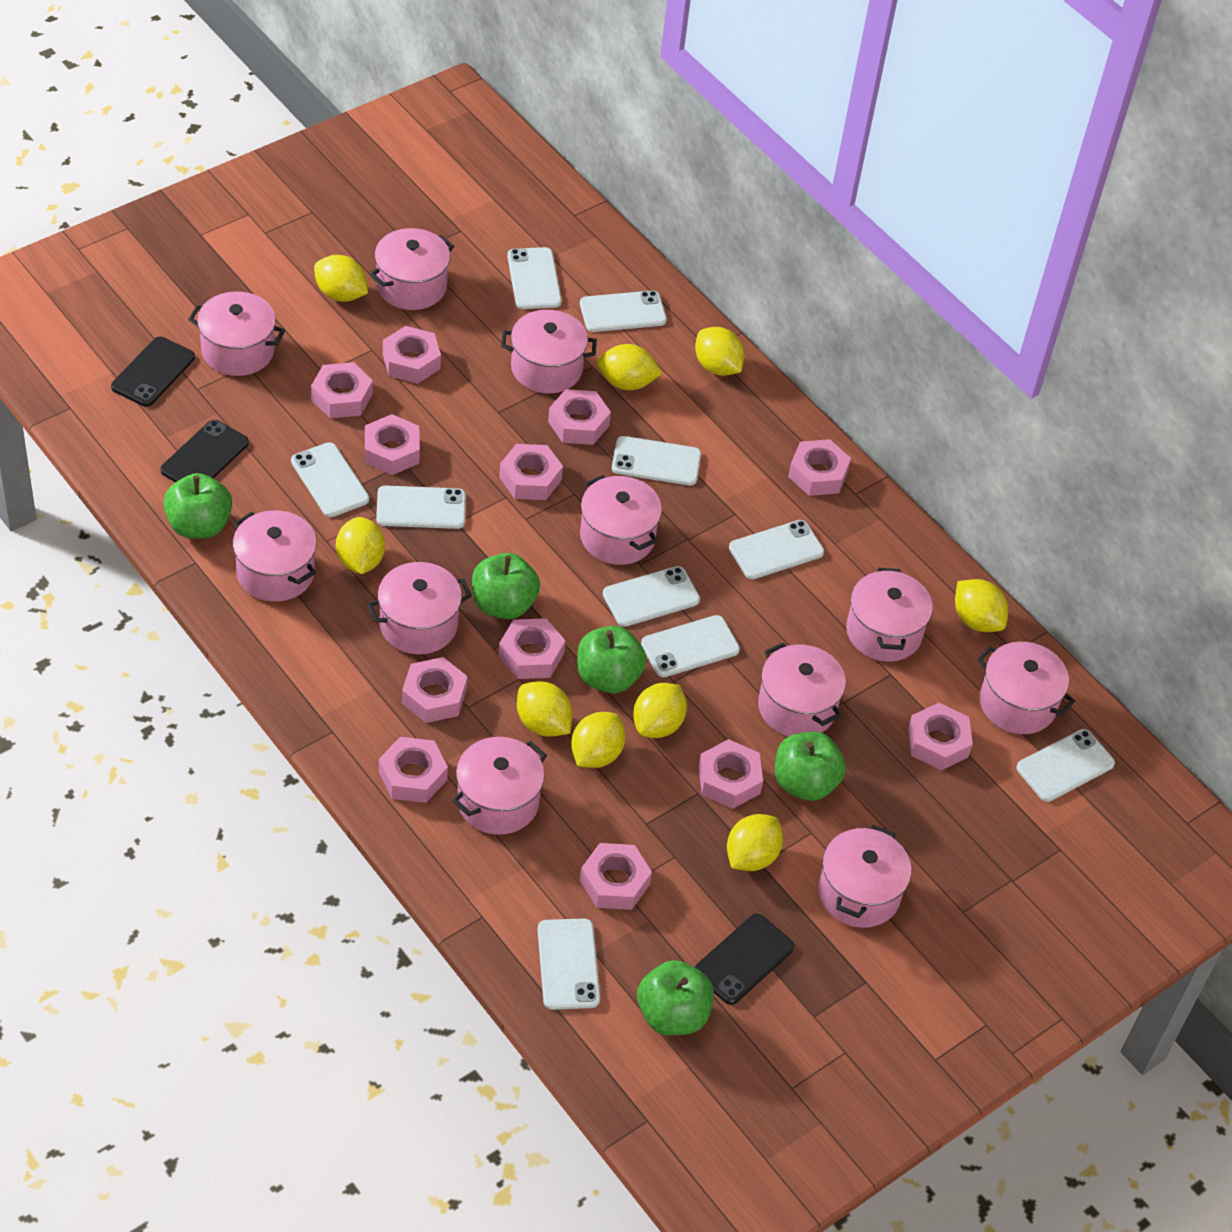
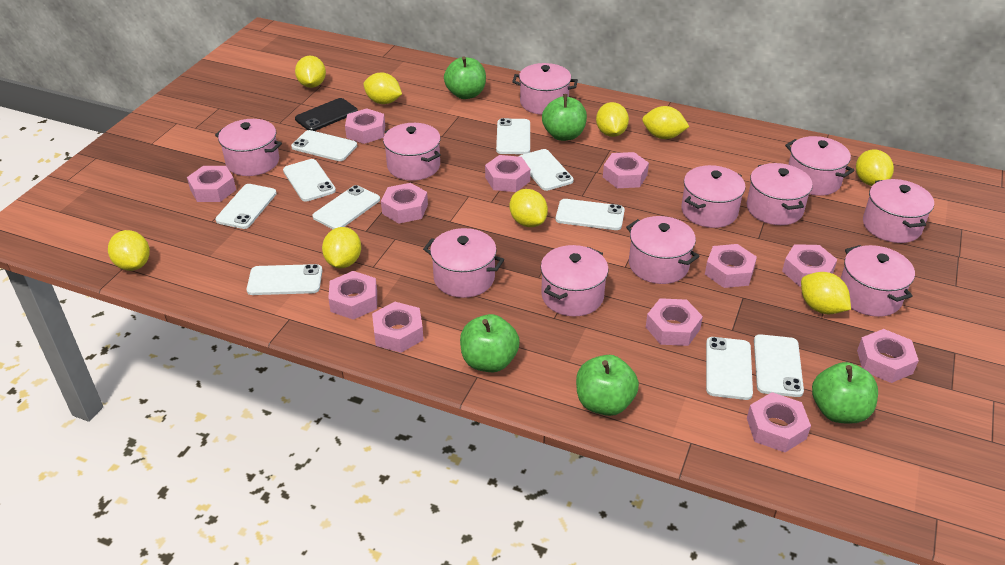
black phone: 3 -> 1

